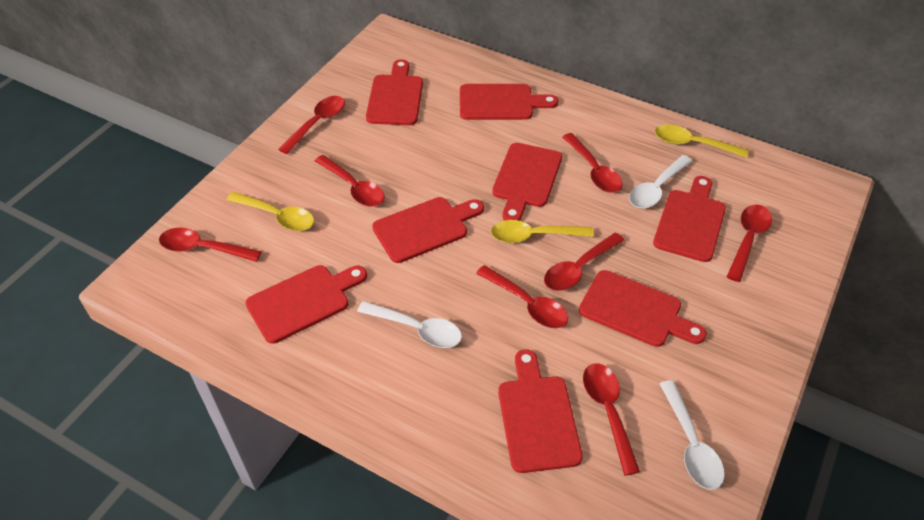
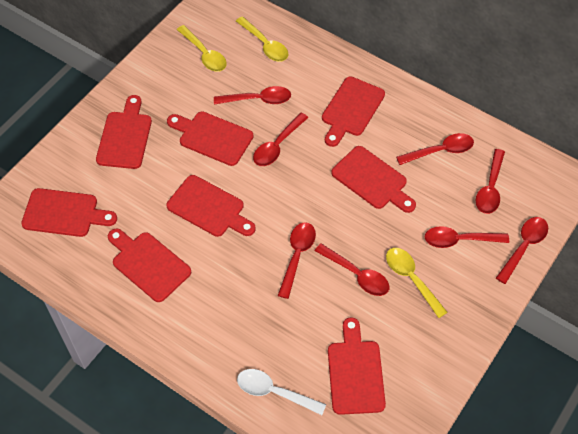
white spoon: 3 -> 1

